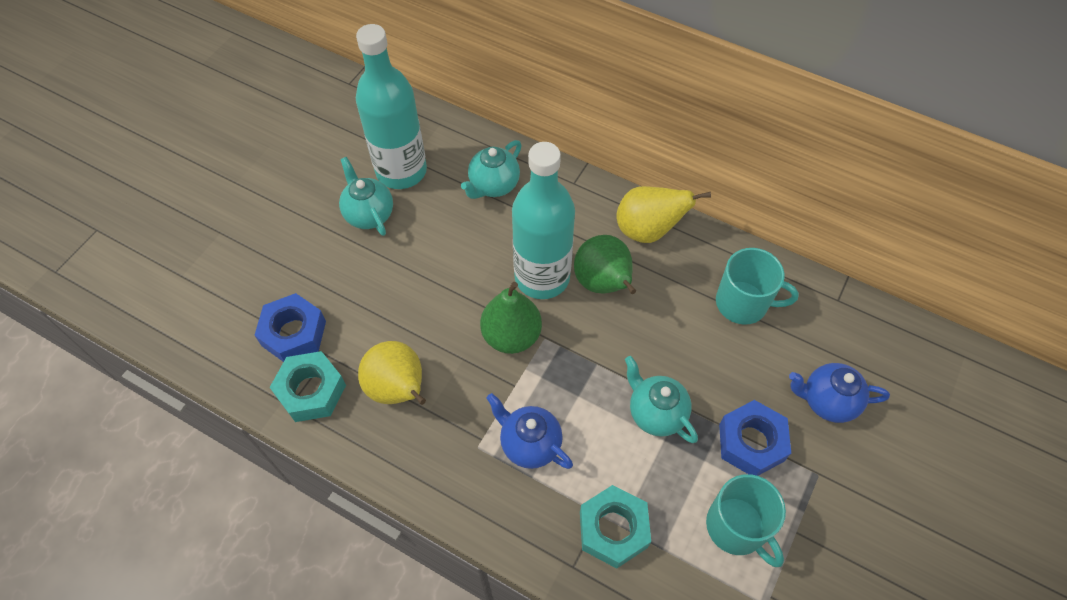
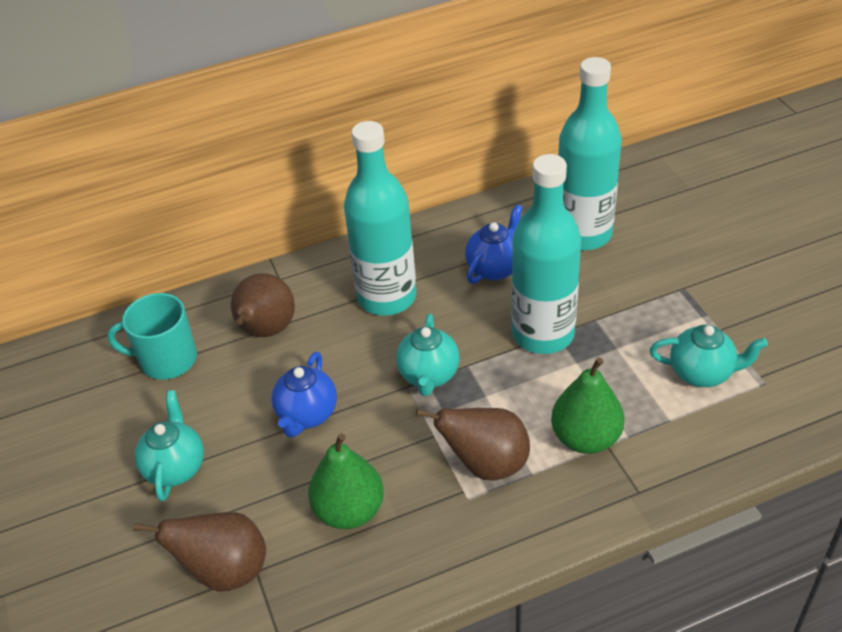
blue nut: 2 -> 0
brown pear: 0 -> 3
turquoise bottle: 2 -> 3
turquoise mug: 2 -> 1
turquoise nut: 2 -> 0
yellow pear: 2 -> 0

